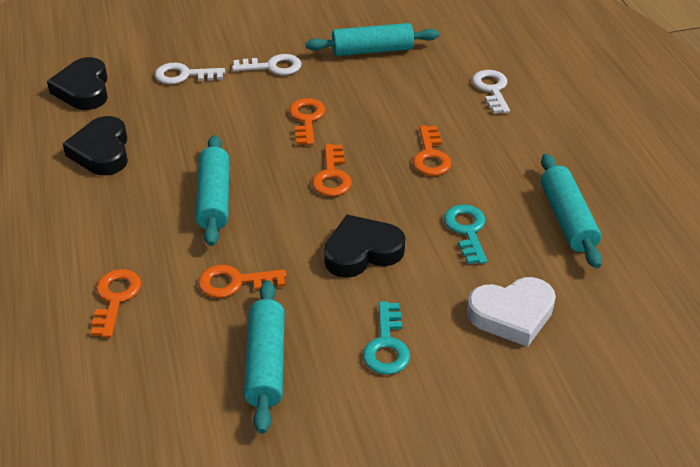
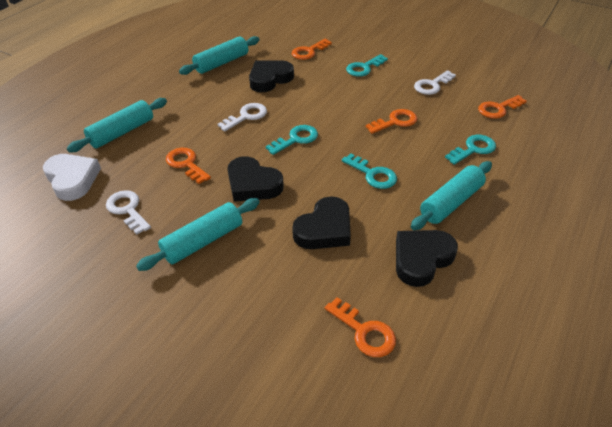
black heart: 3 -> 4
turquoise key: 2 -> 4

